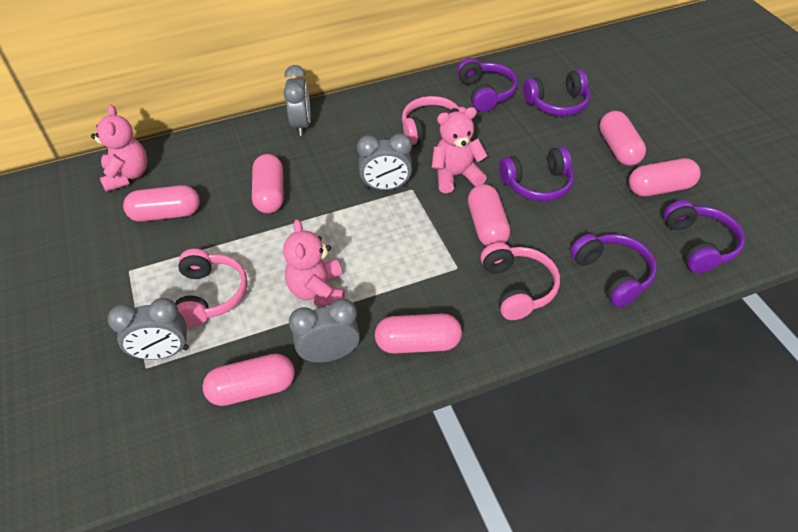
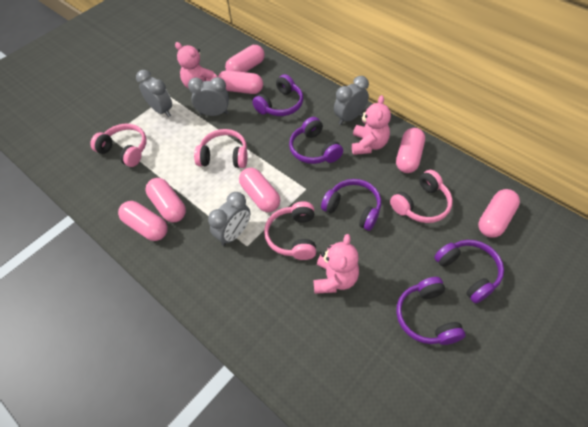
pink headphones: 3 -> 4

